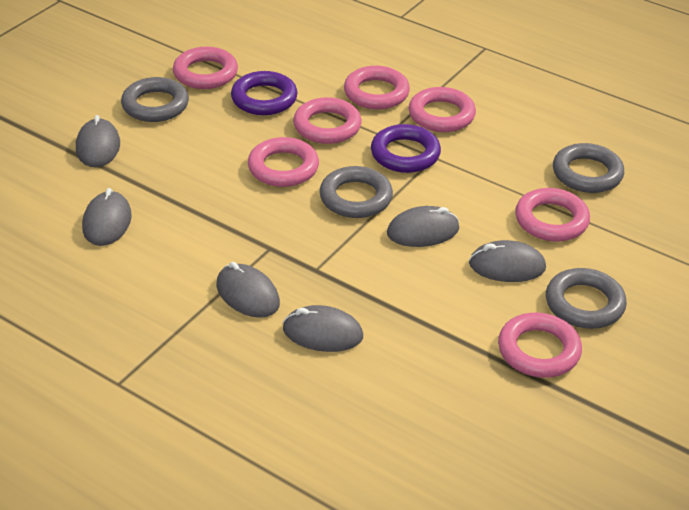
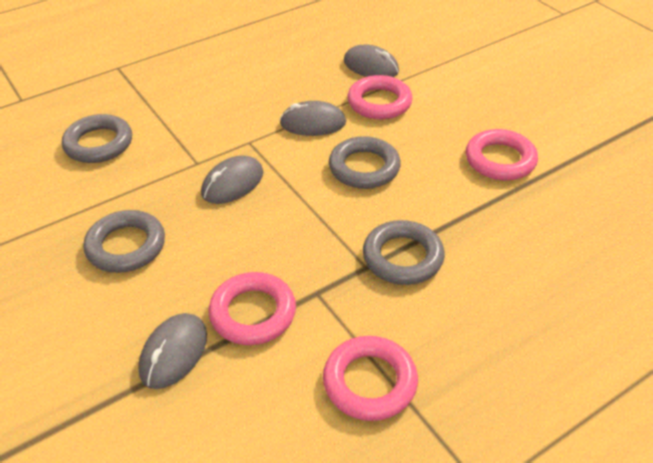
grey mouse: 6 -> 4
pink ring: 7 -> 4
purple ring: 2 -> 0

